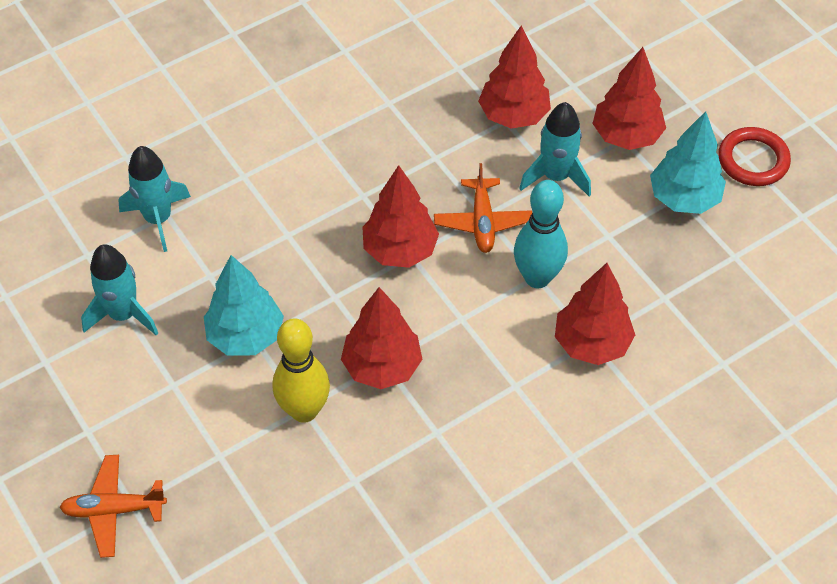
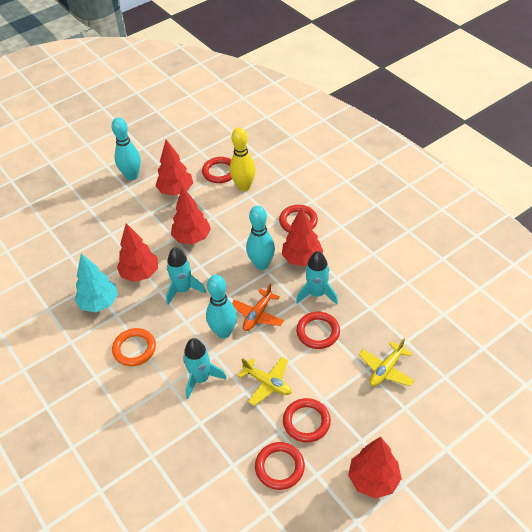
orange plane: 2 -> 1
orange ring: 0 -> 1
red ring: 1 -> 5
turquoise bowling pin: 1 -> 3
turquoise tree: 2 -> 1
yellow plane: 0 -> 2

